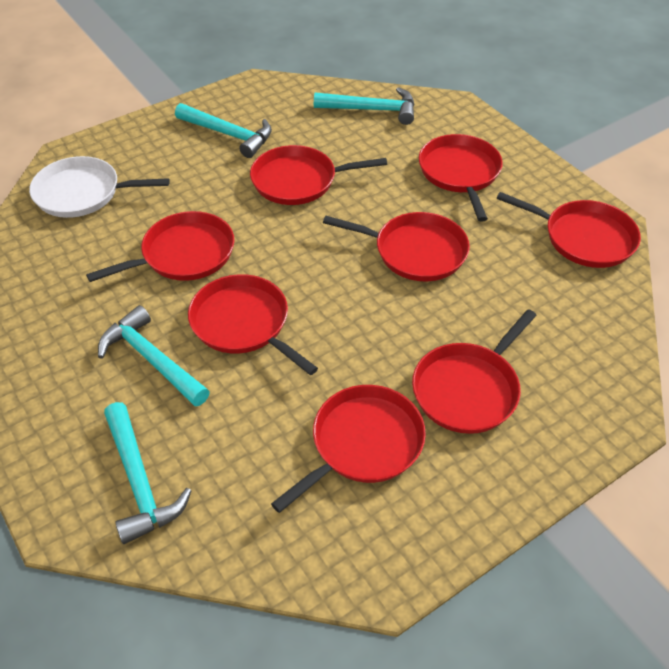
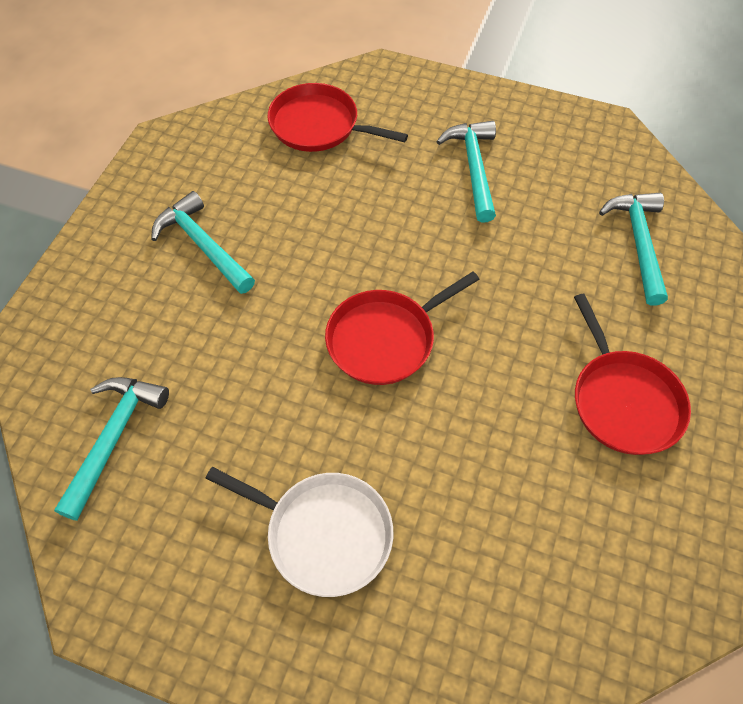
red pan: 8 -> 3

